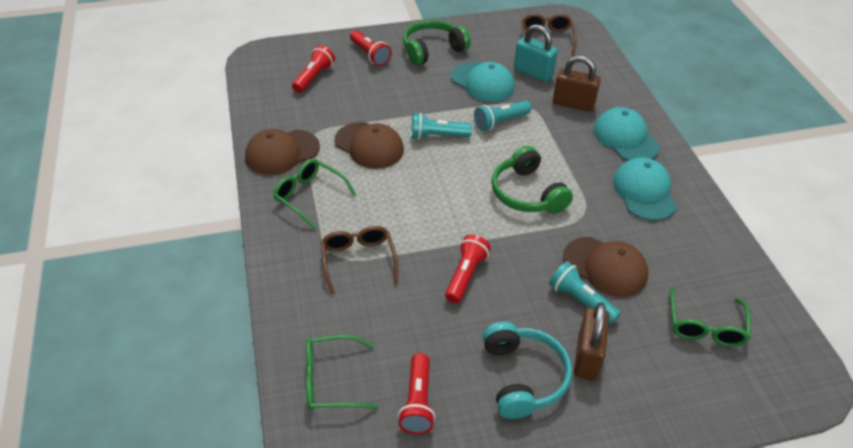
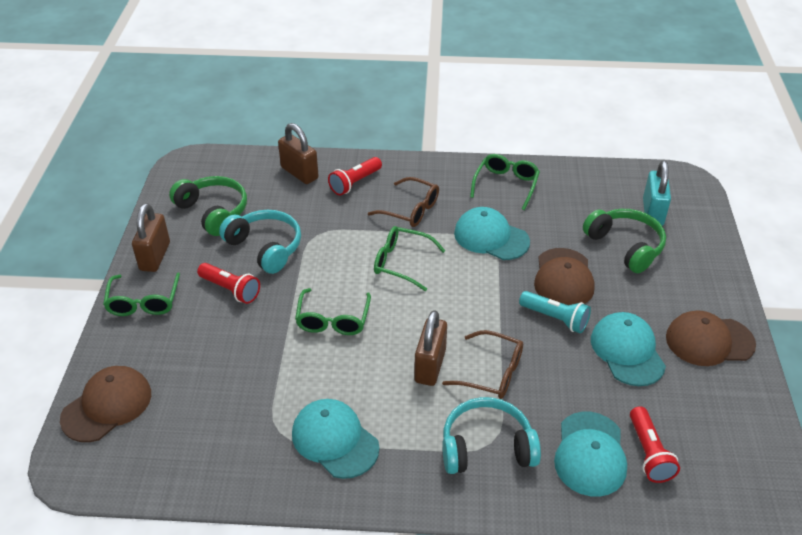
brown padlock: 2 -> 3
green glasses: 3 -> 4
red flashlight: 4 -> 3
turquoise cap: 3 -> 4
turquoise flashlight: 3 -> 1
turquoise headphones: 1 -> 2

